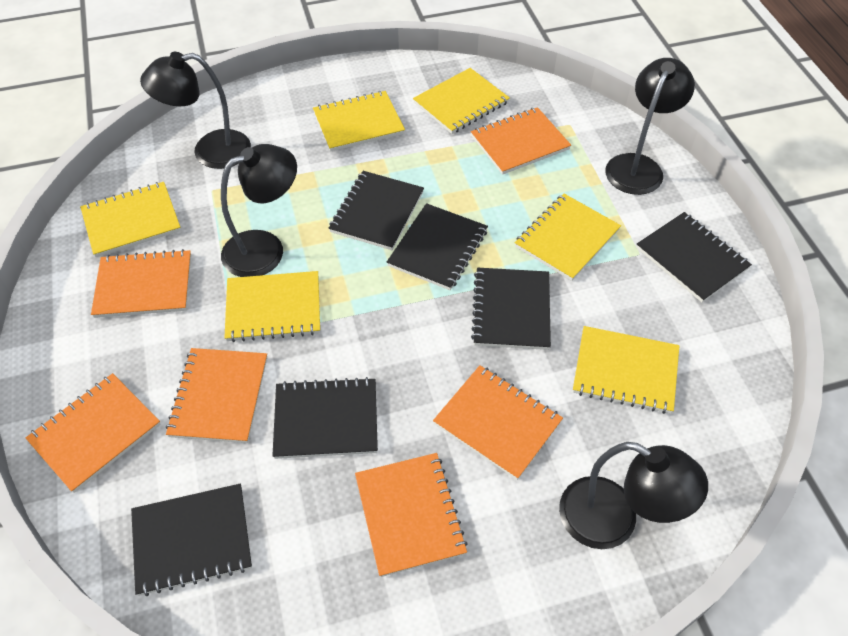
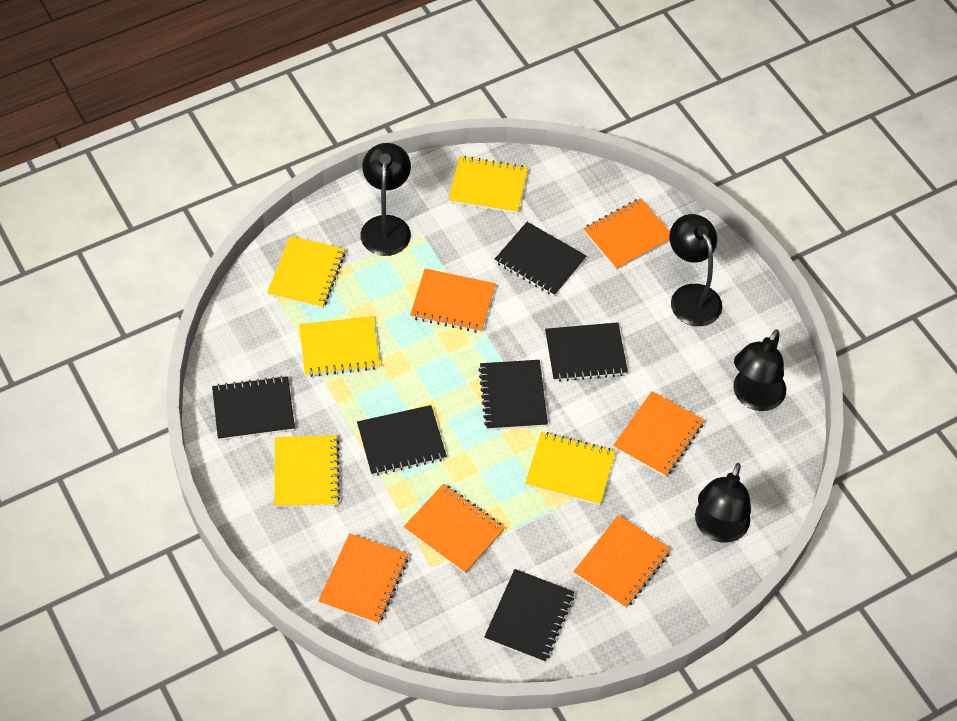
yellow notebook: 6 -> 5

